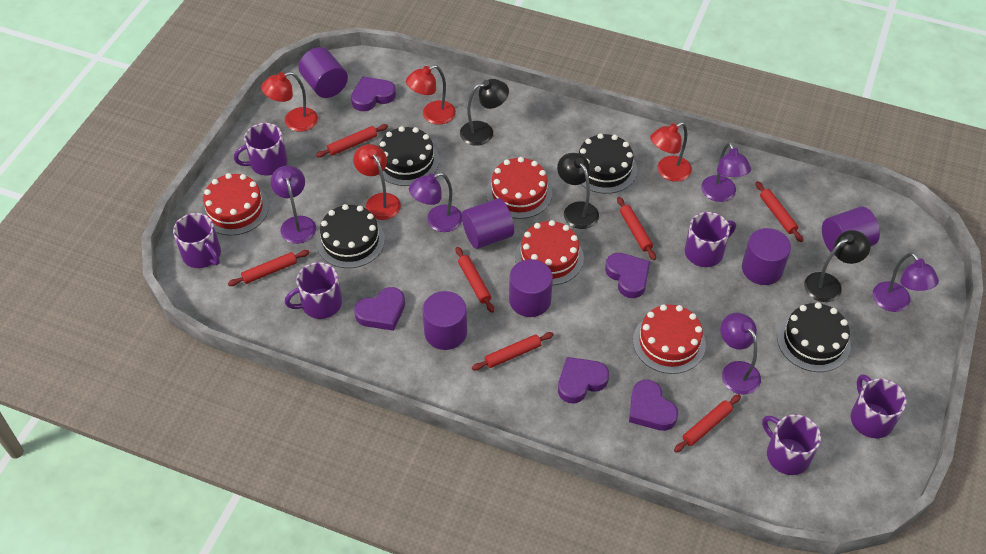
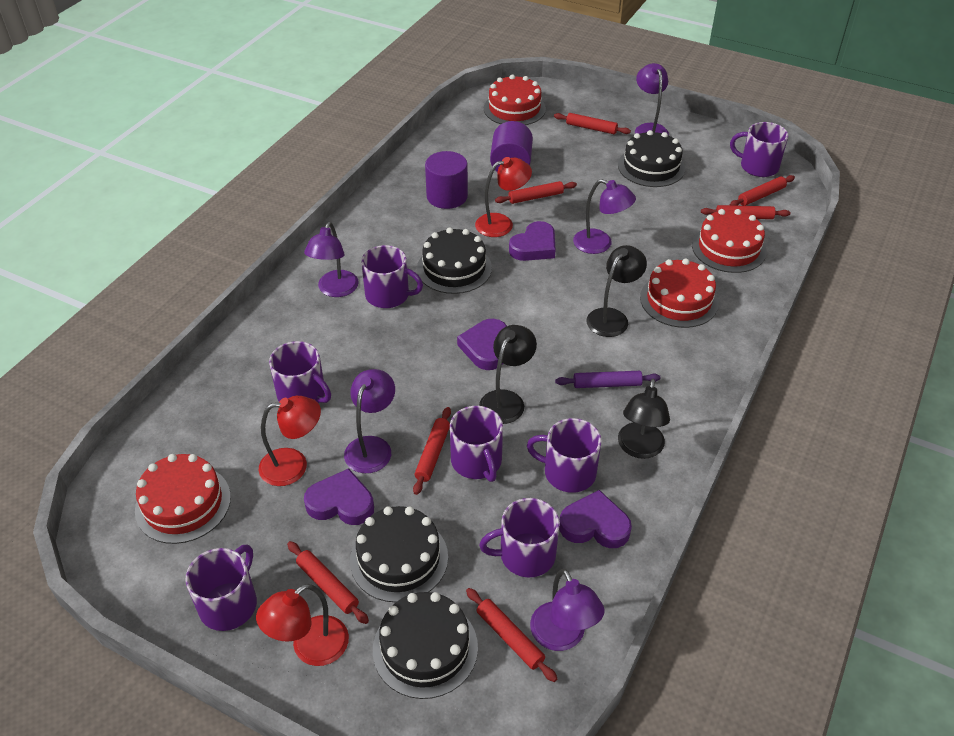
purple cylinder: 6 -> 2
purple heart: 5 -> 4
purple mug: 6 -> 7
purple rolling pin: 0 -> 1
red lamp: 4 -> 3

